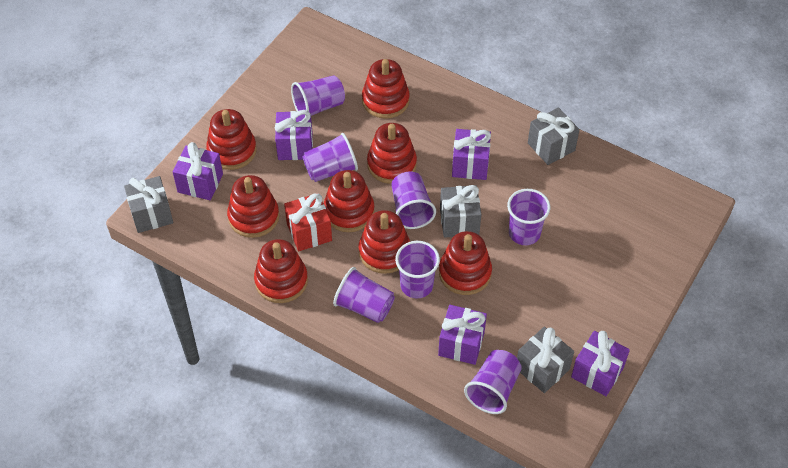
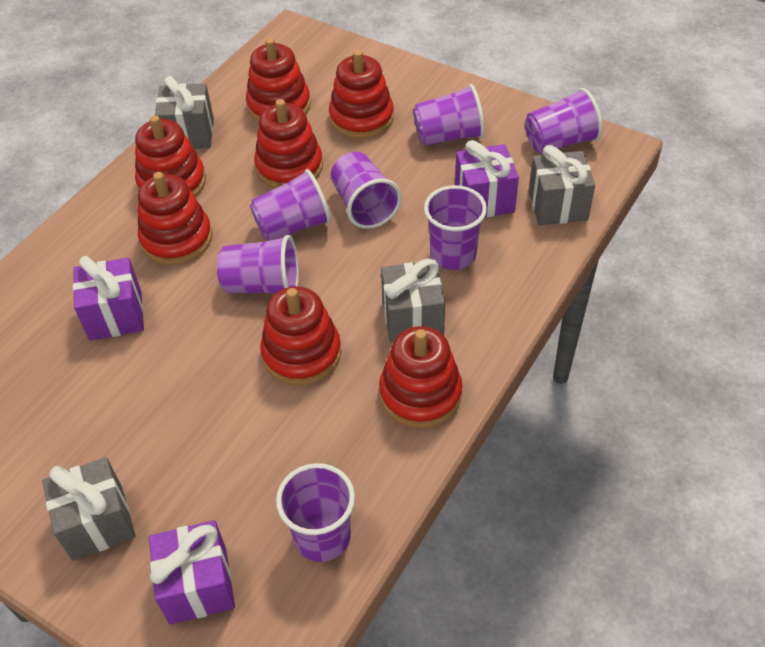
purple gift: 5 -> 3
red gift: 1 -> 0
red stacking toy: 8 -> 7

